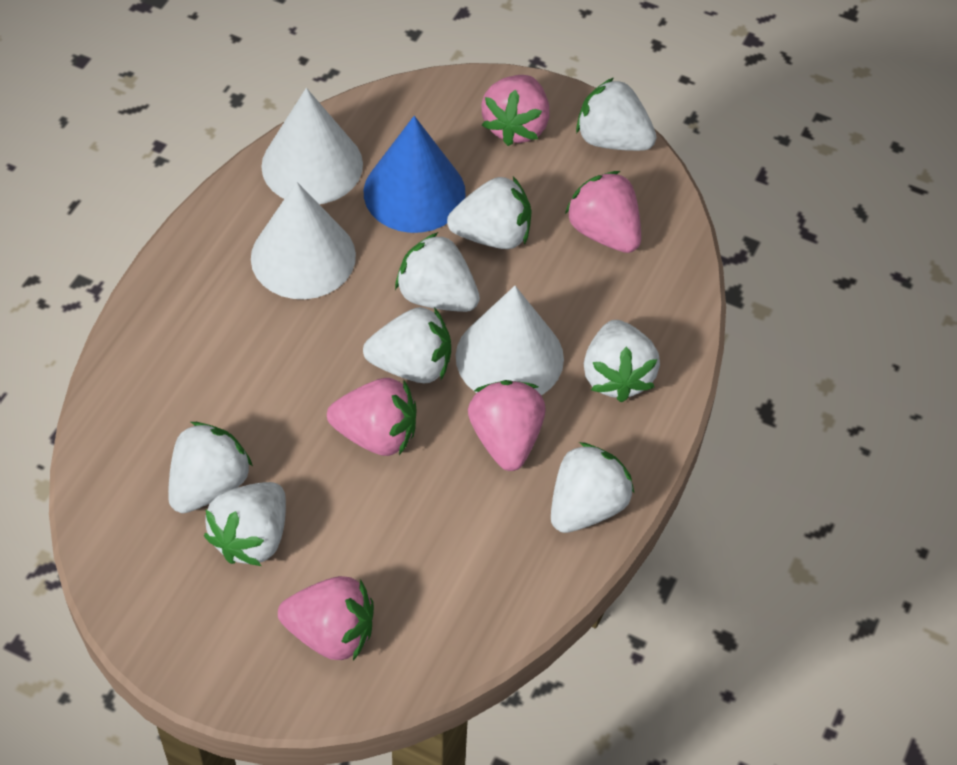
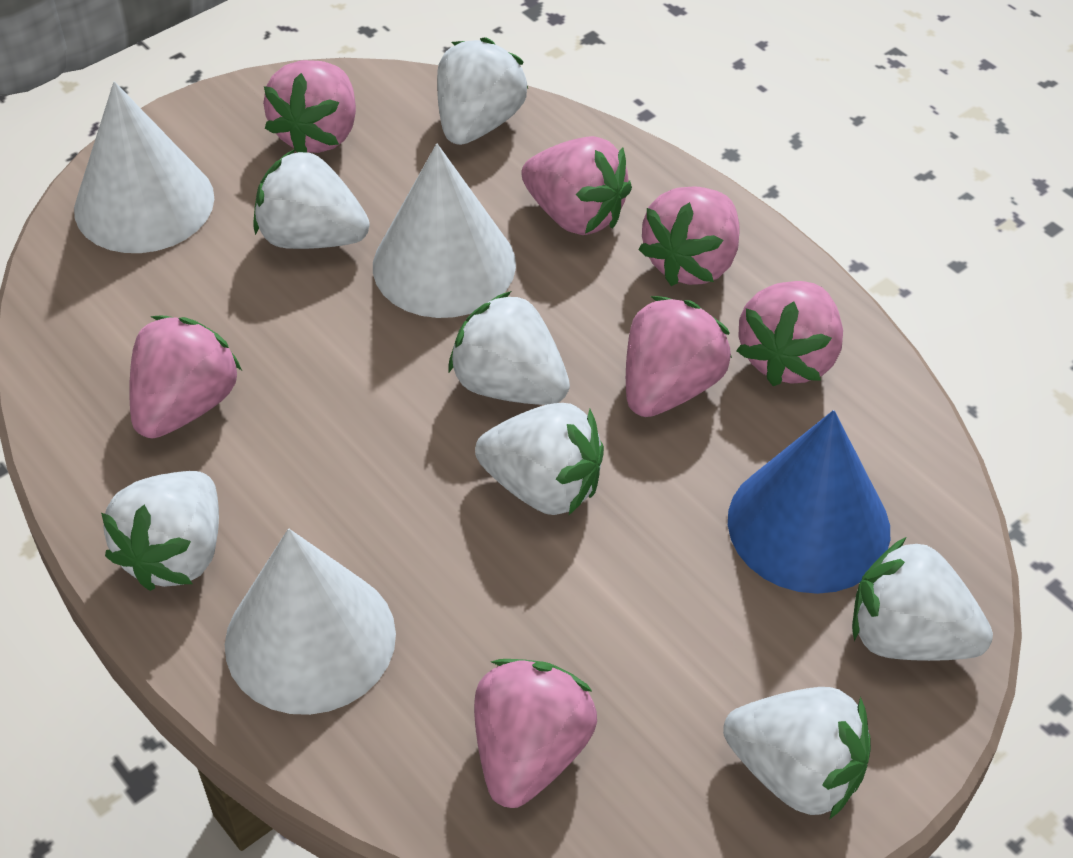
pink strawberry: 5 -> 7
white strawberry: 8 -> 7

